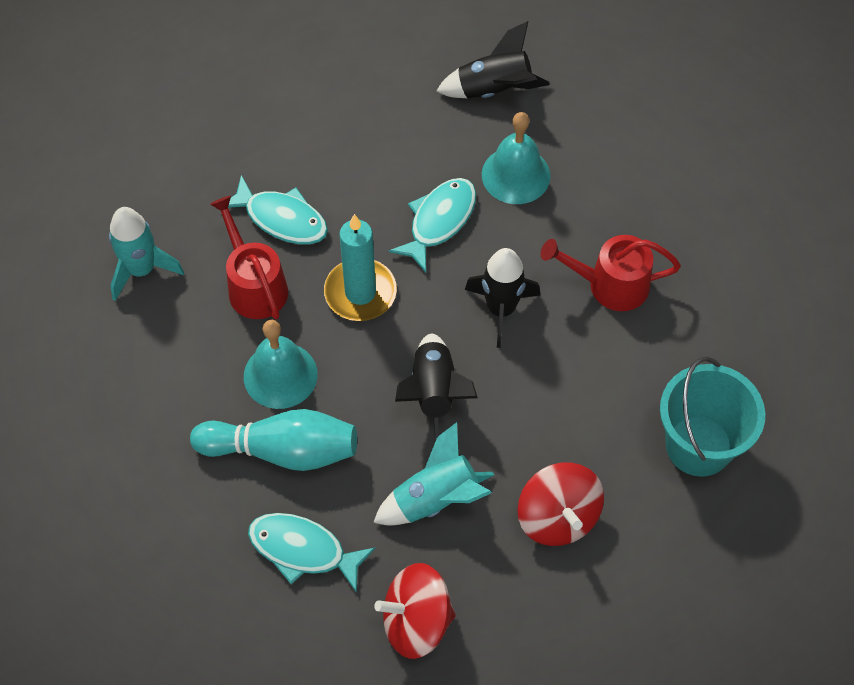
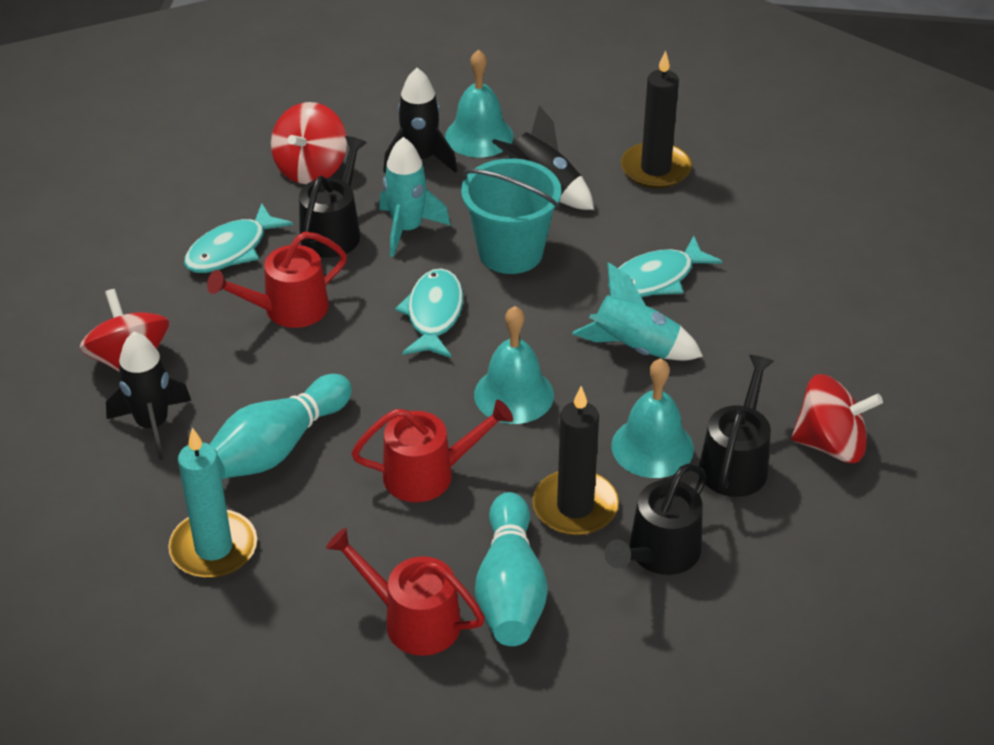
black candle: 0 -> 2
black watering can: 0 -> 3
red spinning top: 2 -> 3
red watering can: 2 -> 3
turquoise bell: 2 -> 3
turquoise bowling pin: 1 -> 2

